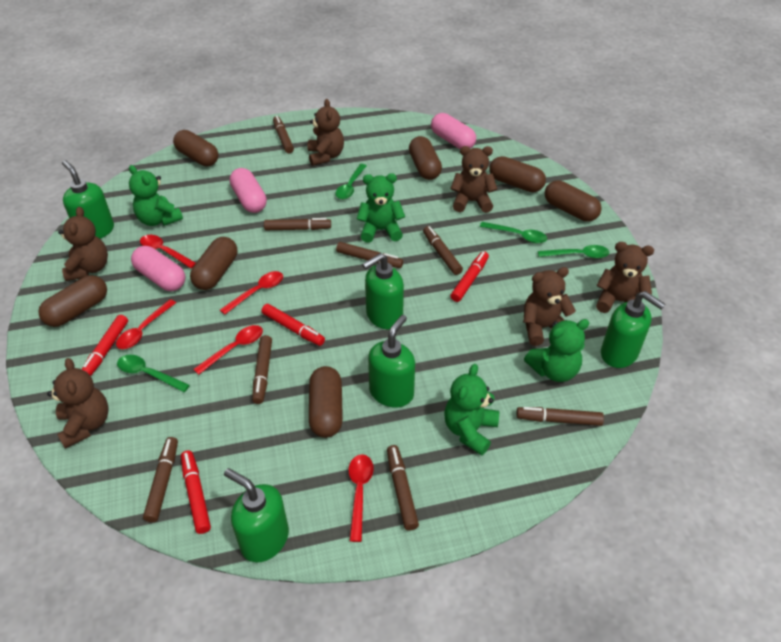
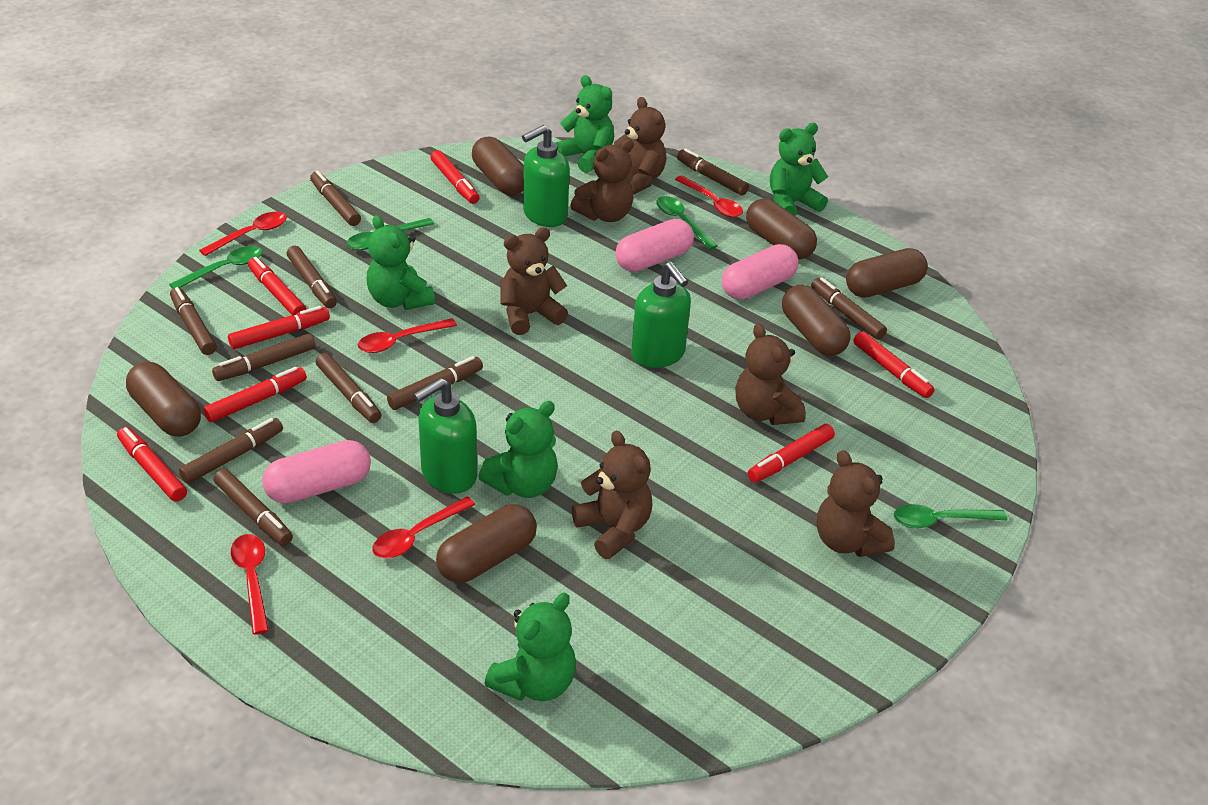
brown capsule: 7 -> 6
brown marker: 8 -> 10
green soap dispenser: 5 -> 3
green teddy bear: 4 -> 5
red marker: 4 -> 7

